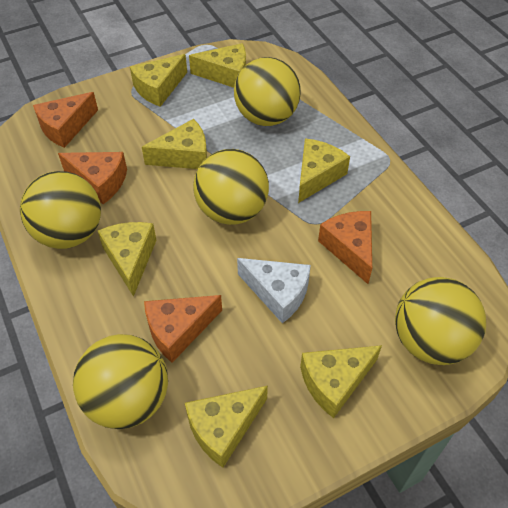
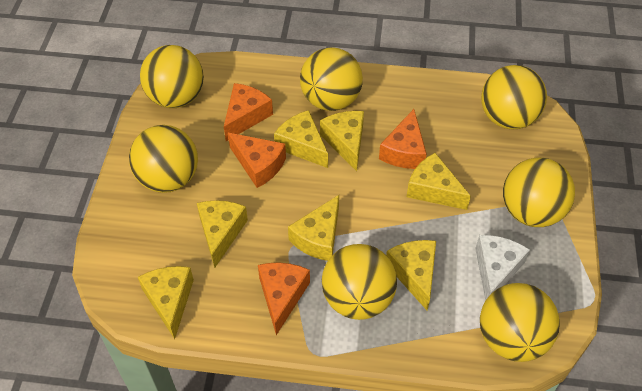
yellow ball: 5 -> 7

